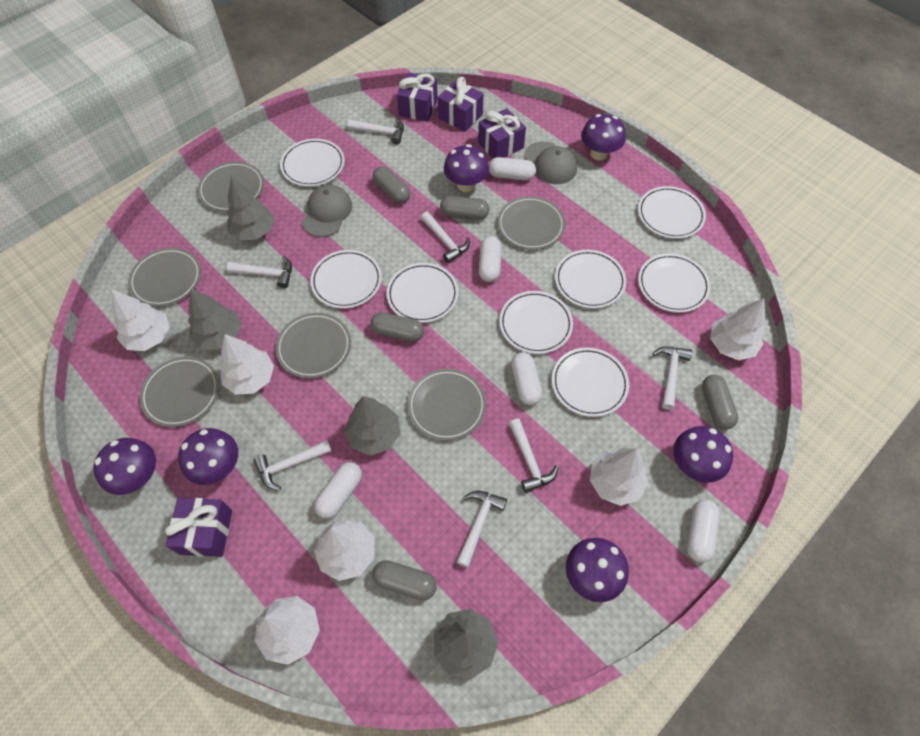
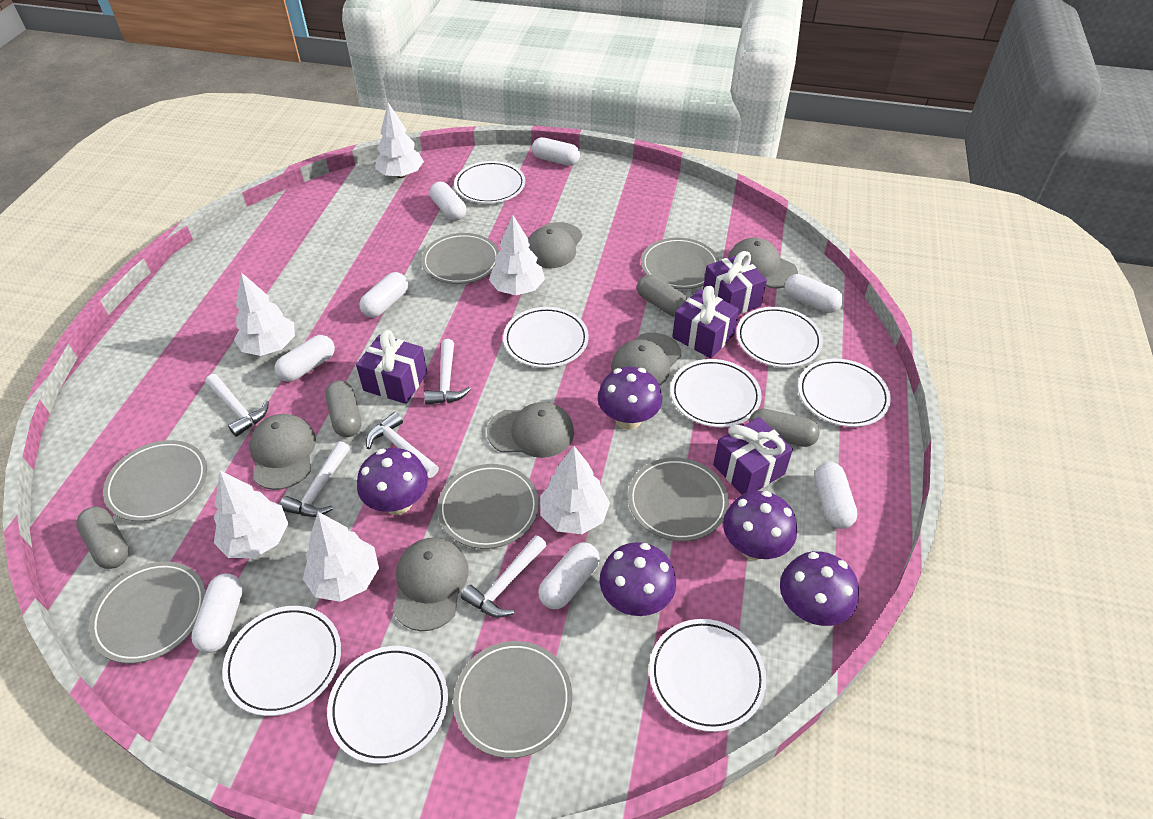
grey cap: 2 -> 6
grey capsule: 5 -> 4
grey plate: 6 -> 7
grey tree: 4 -> 0
purple mushroom: 6 -> 5
white capsule: 5 -> 8
white hammer: 7 -> 5

